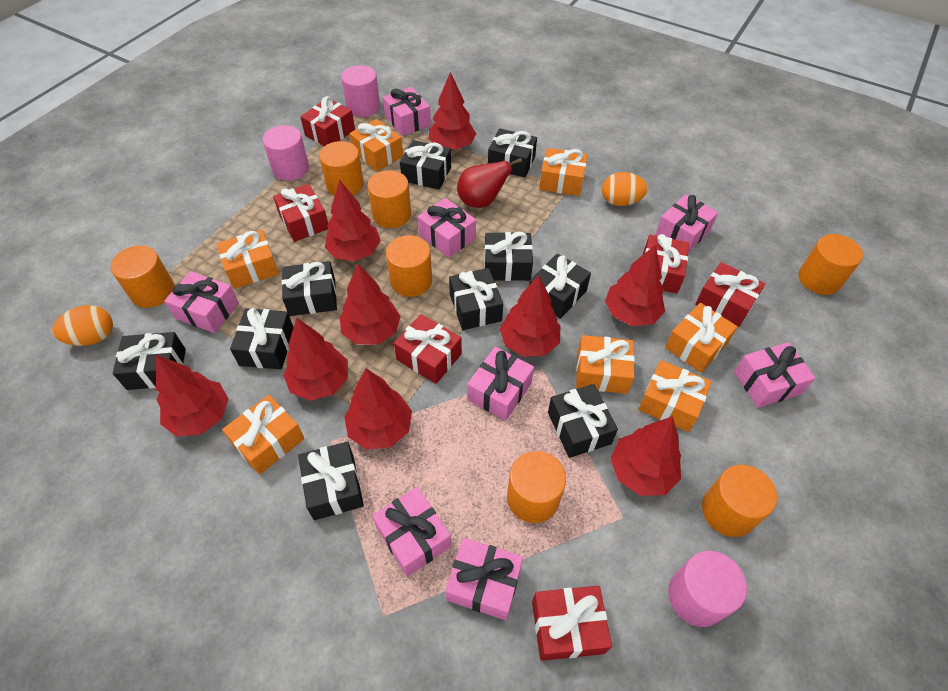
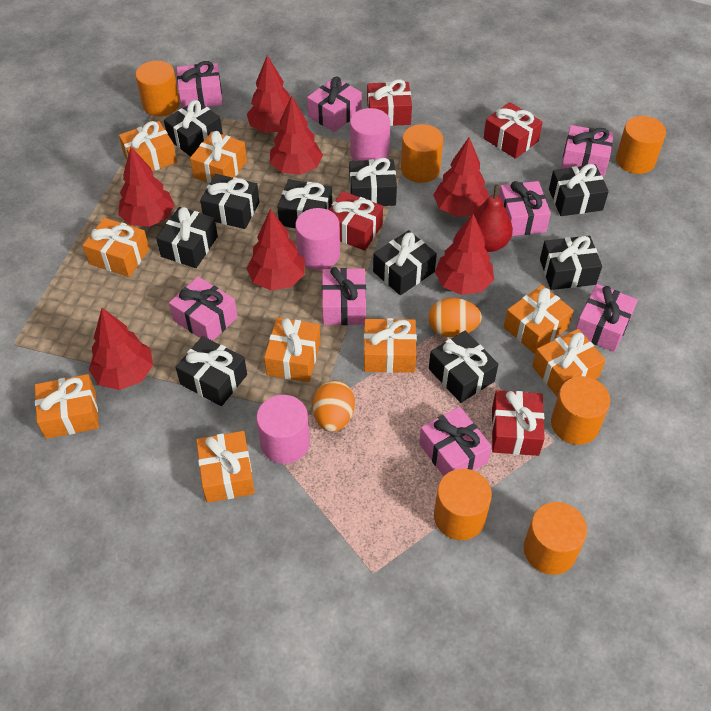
orange cylinder: 7 -> 6
orange gift: 7 -> 9
red gift: 6 -> 4
red tree: 9 -> 7

